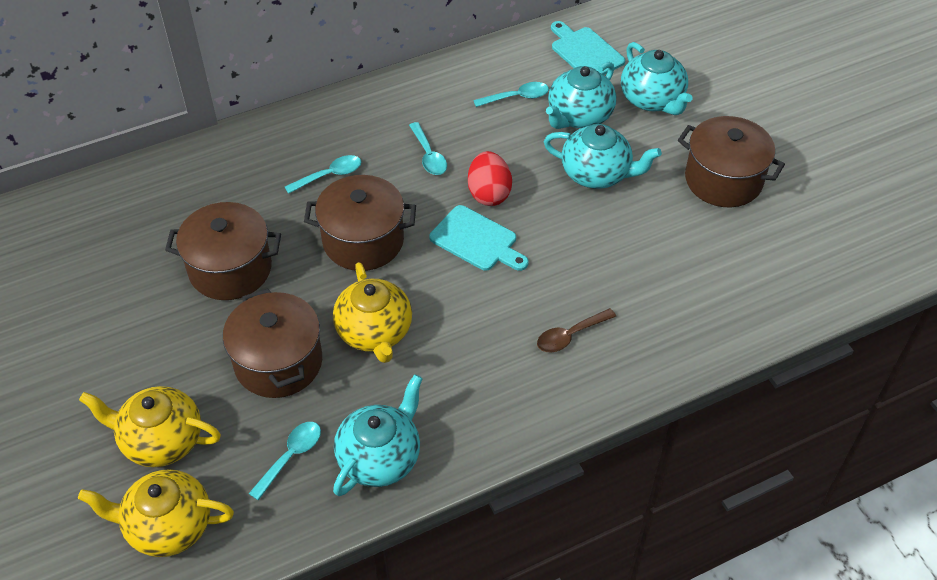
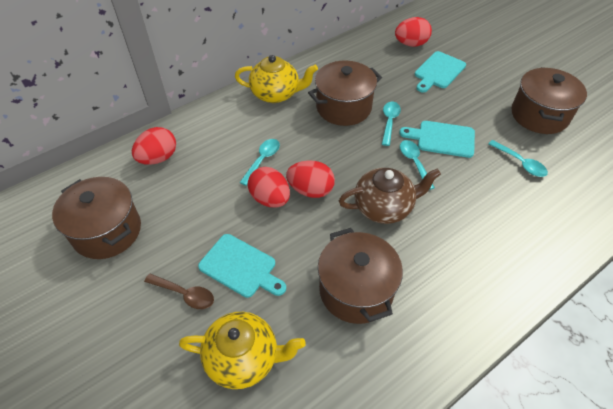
brown teapot: 0 -> 1
red egg: 1 -> 4
turquoise cutting board: 2 -> 3
turquoise teapot: 4 -> 0
yellow teapot: 3 -> 2

